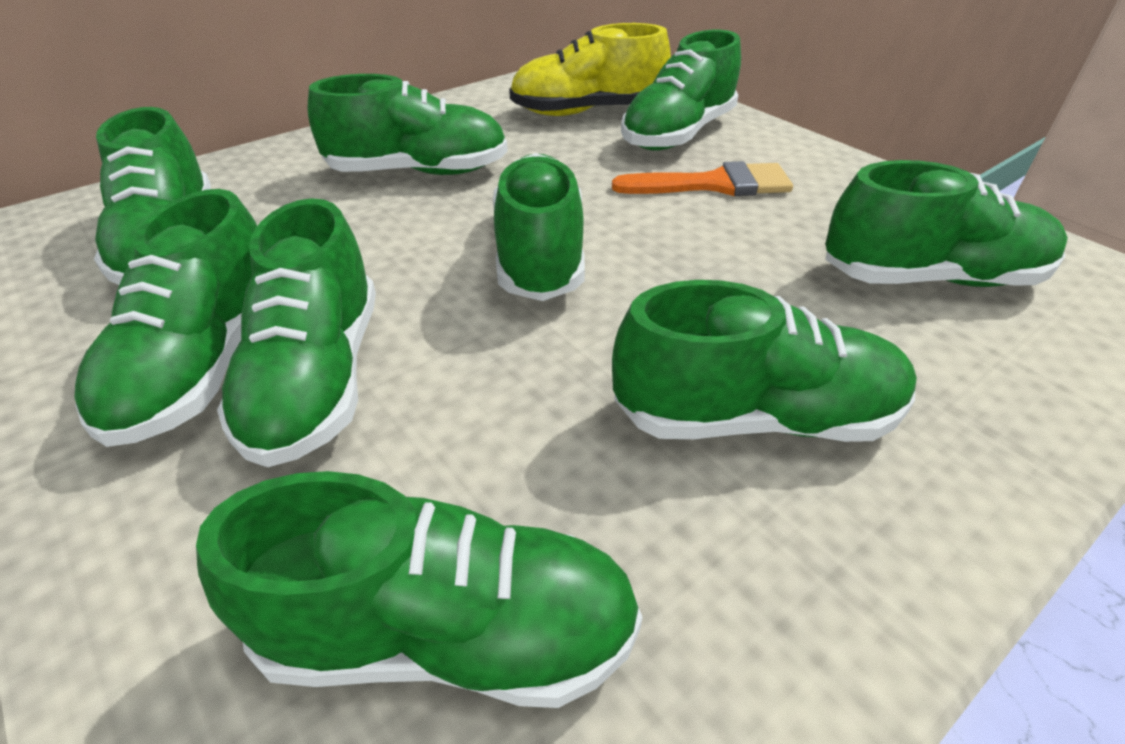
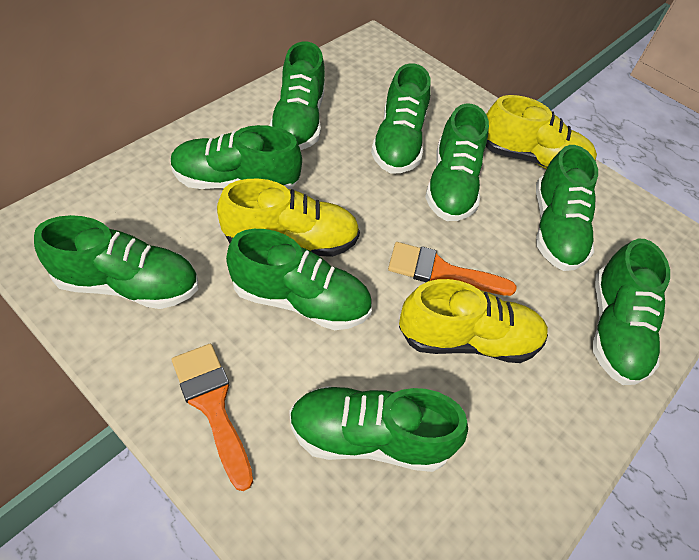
orange brush: 1 -> 2
yellow shoe: 1 -> 3

